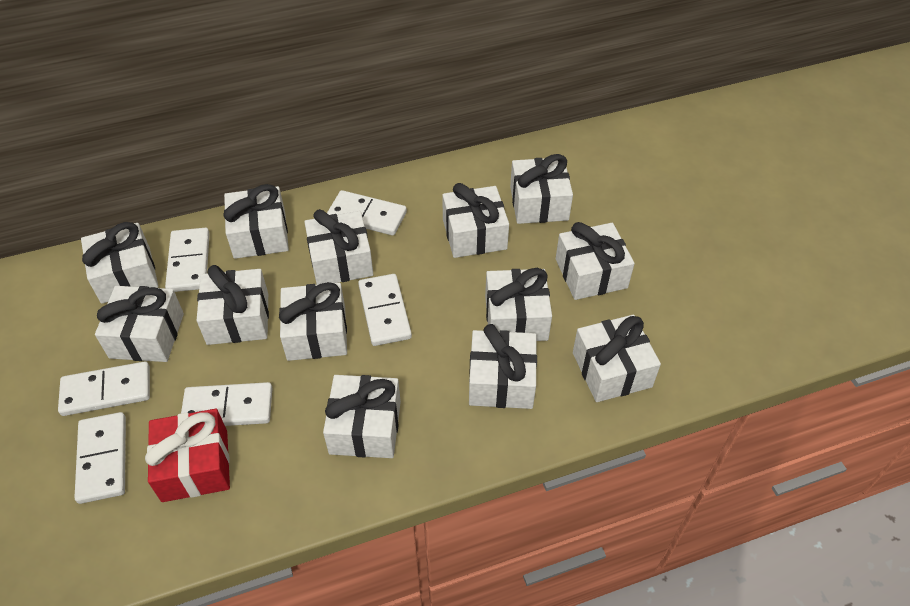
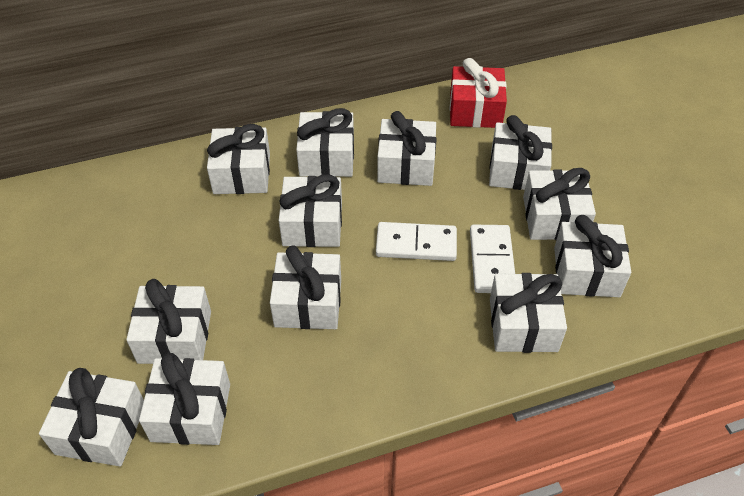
white domino: 6 -> 2
white gift: 13 -> 12

